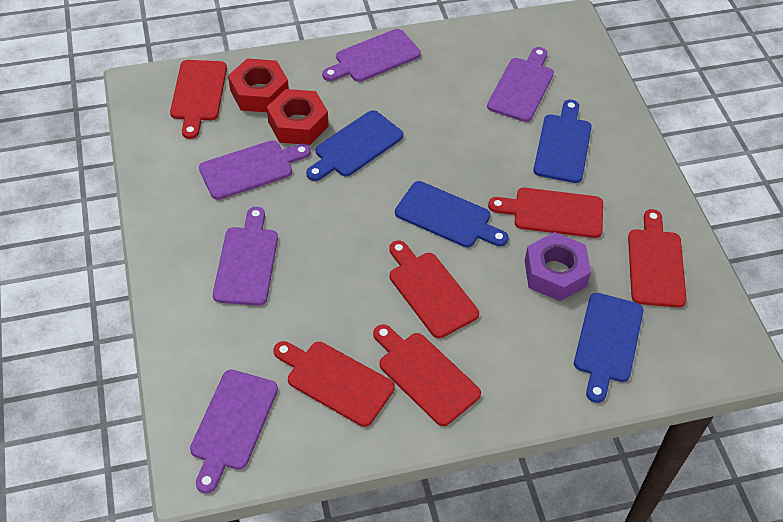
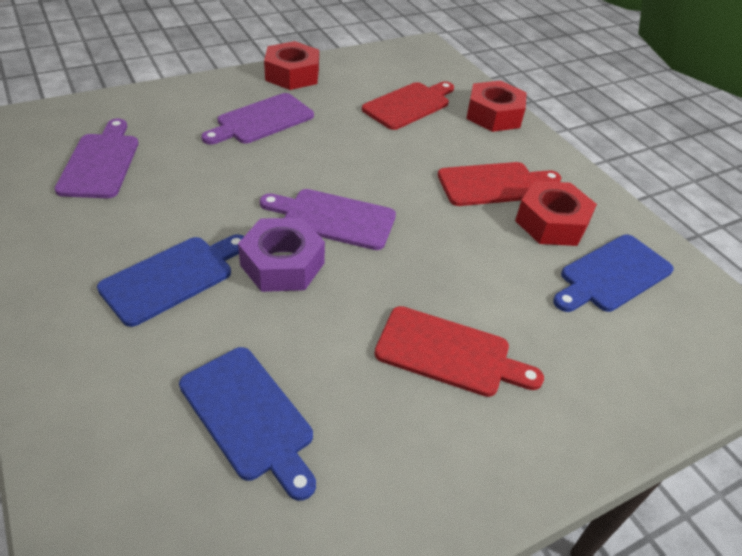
blue cutting board: 4 -> 3
purple cutting board: 5 -> 3
red cutting board: 6 -> 3
red nut: 2 -> 3

